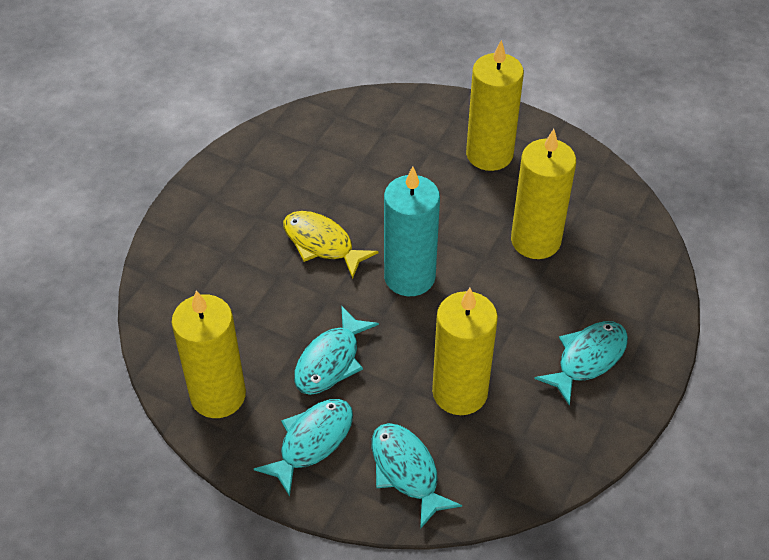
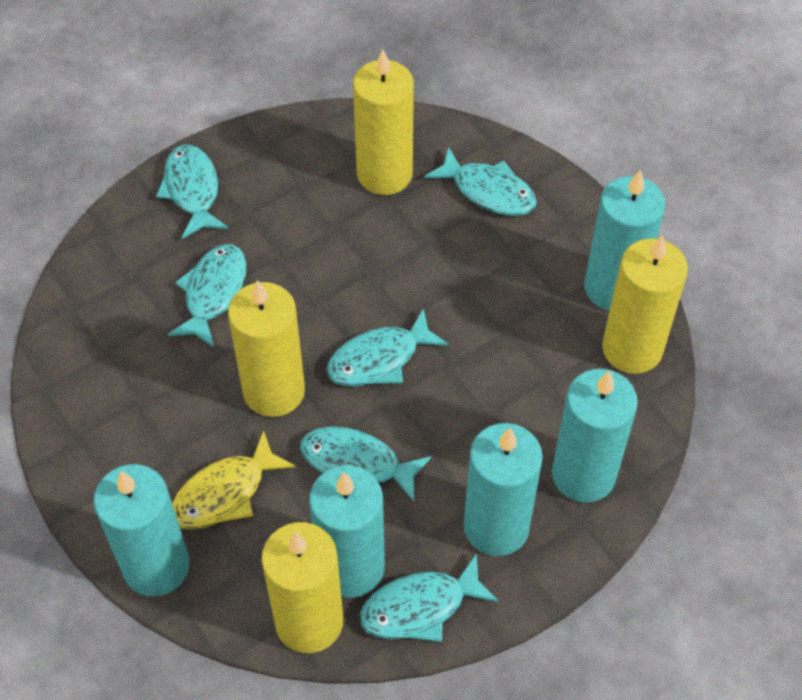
turquoise candle: 1 -> 5
turquoise fish: 4 -> 6

